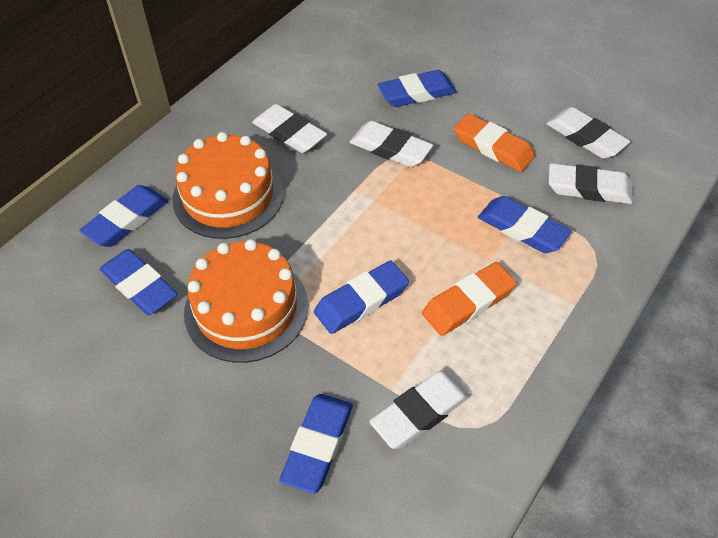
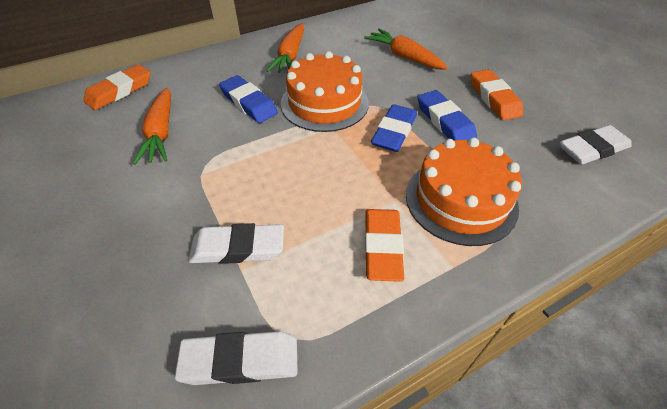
blue eraser: 6 -> 3
orange carrot: 0 -> 3
orange eraser: 2 -> 3
white eraser: 5 -> 3

